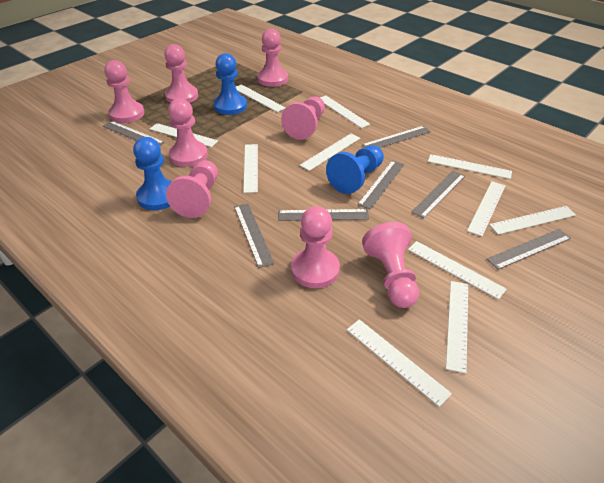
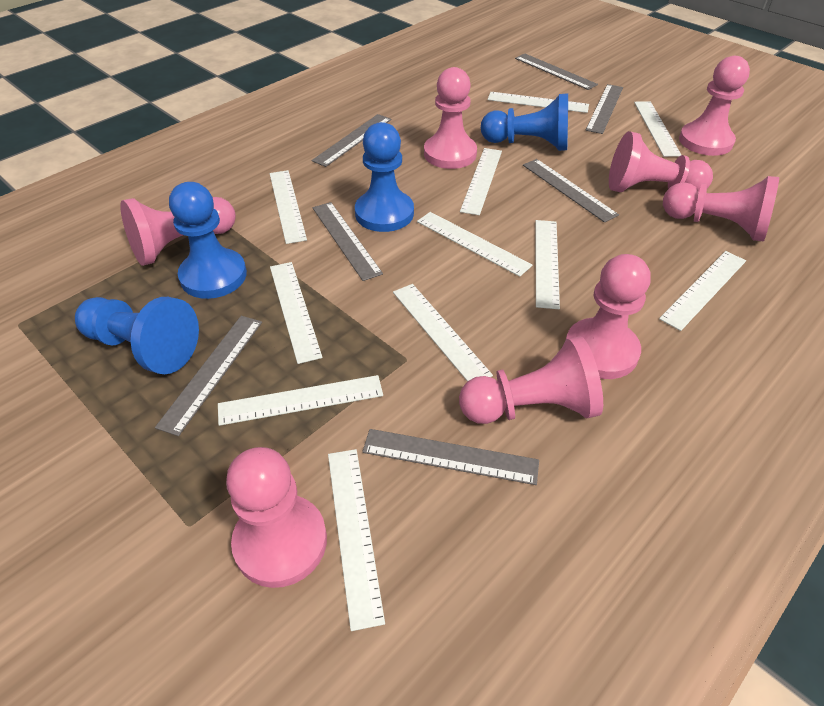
blue pawn: 3 -> 4

